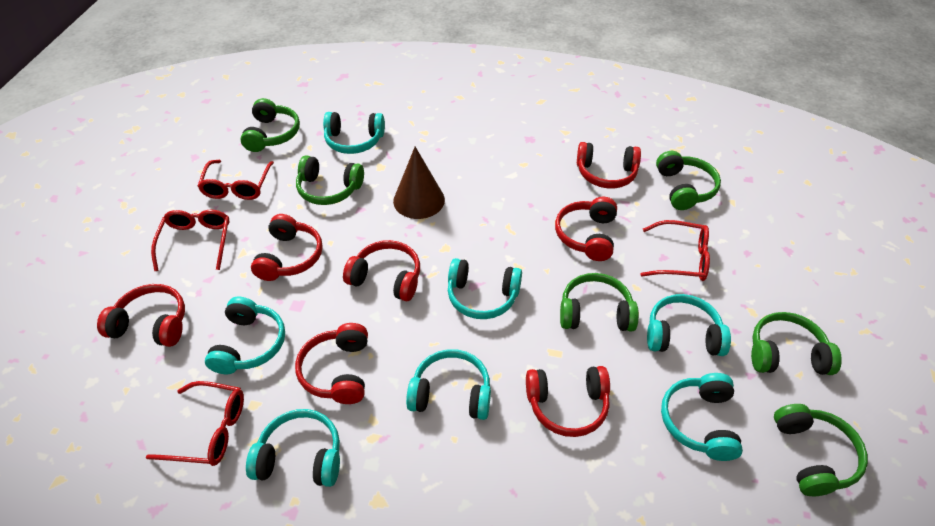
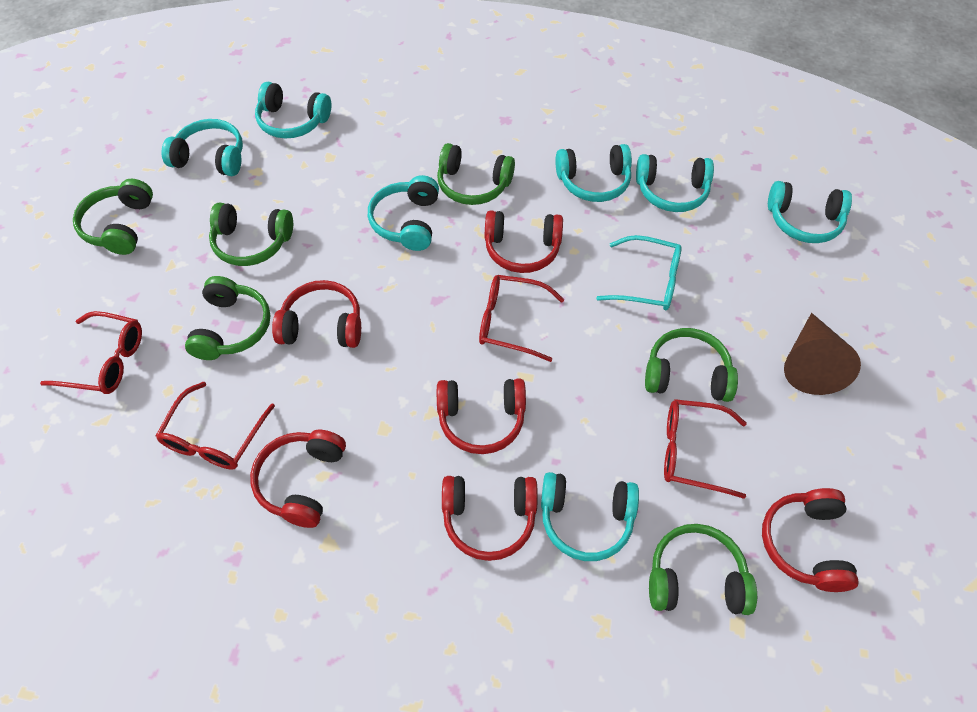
red headphones: 7 -> 6
turquoise glasses: 0 -> 1

